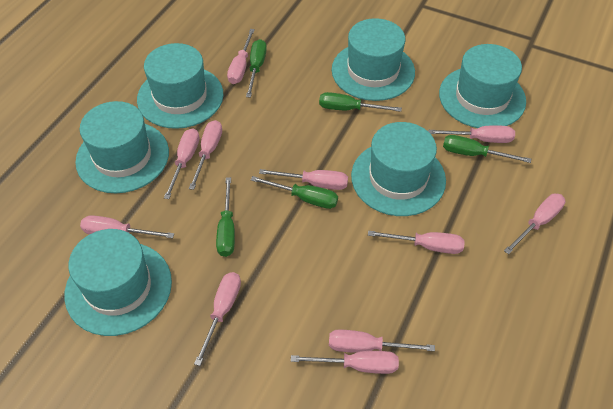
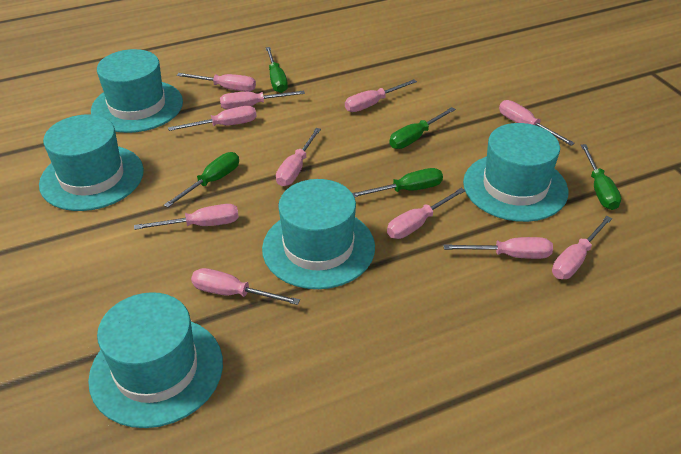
turquoise hat: 6 -> 5

